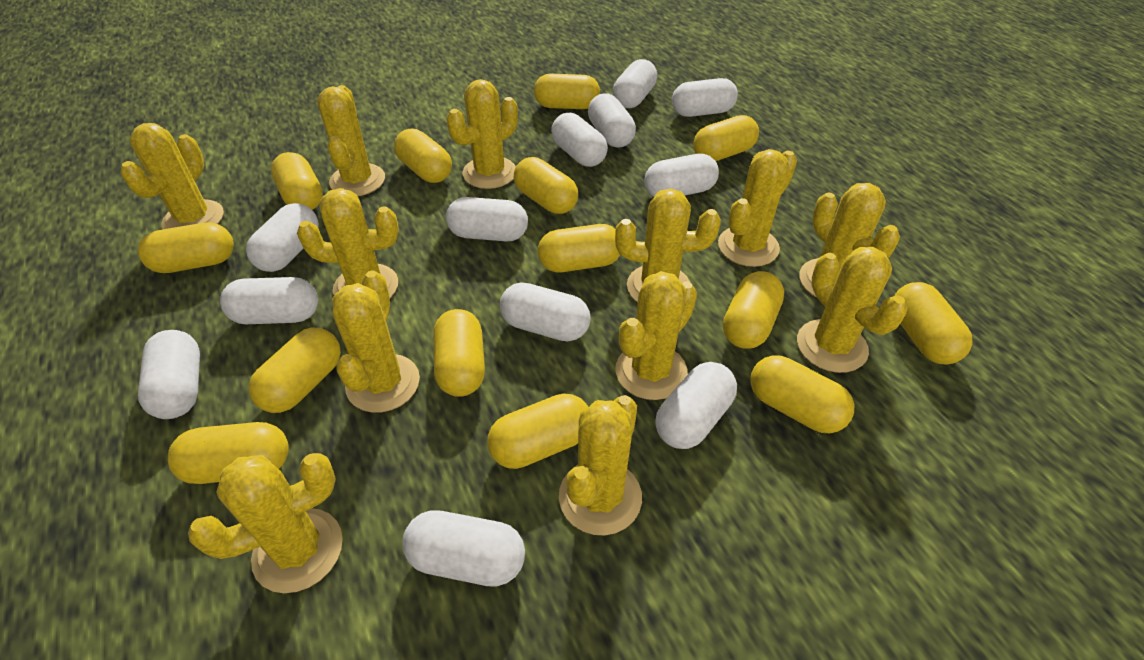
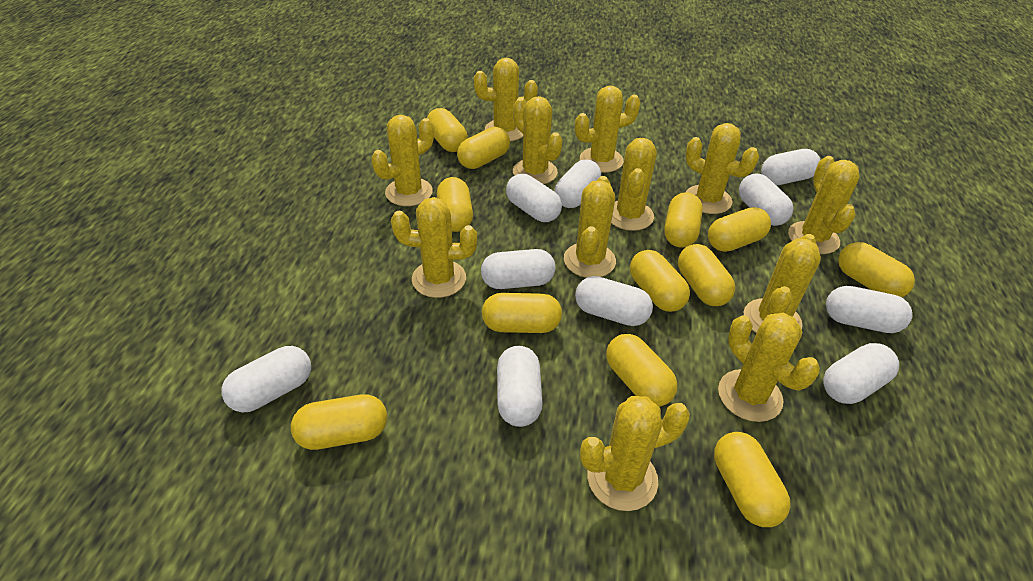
white capsule: 12 -> 10
yellow capsule: 14 -> 12

